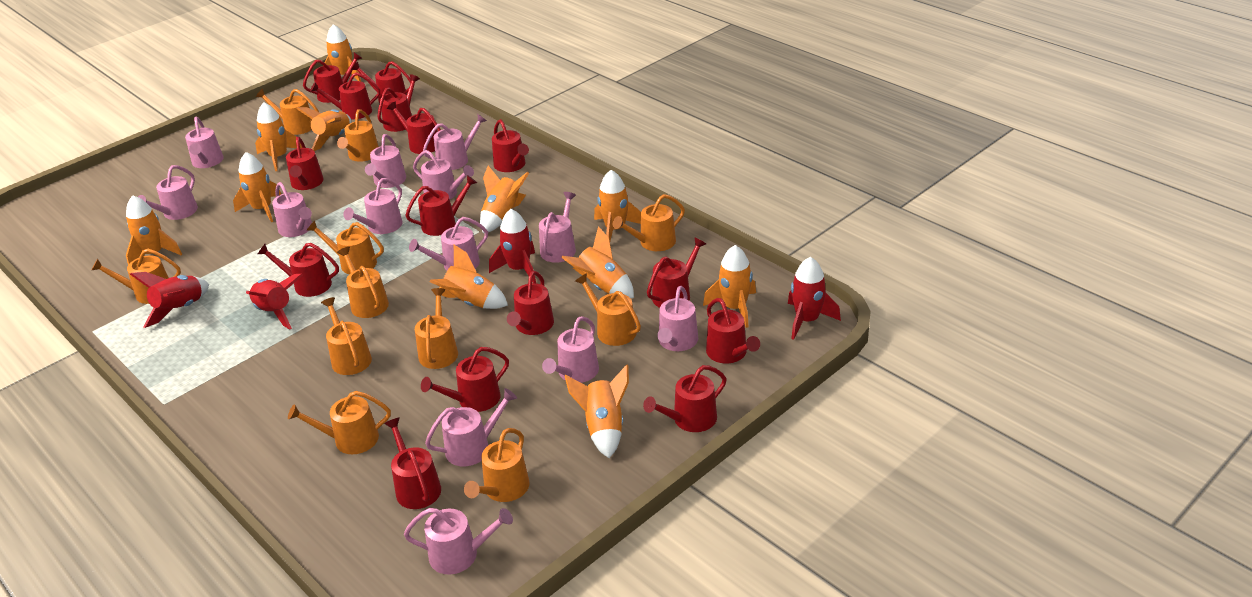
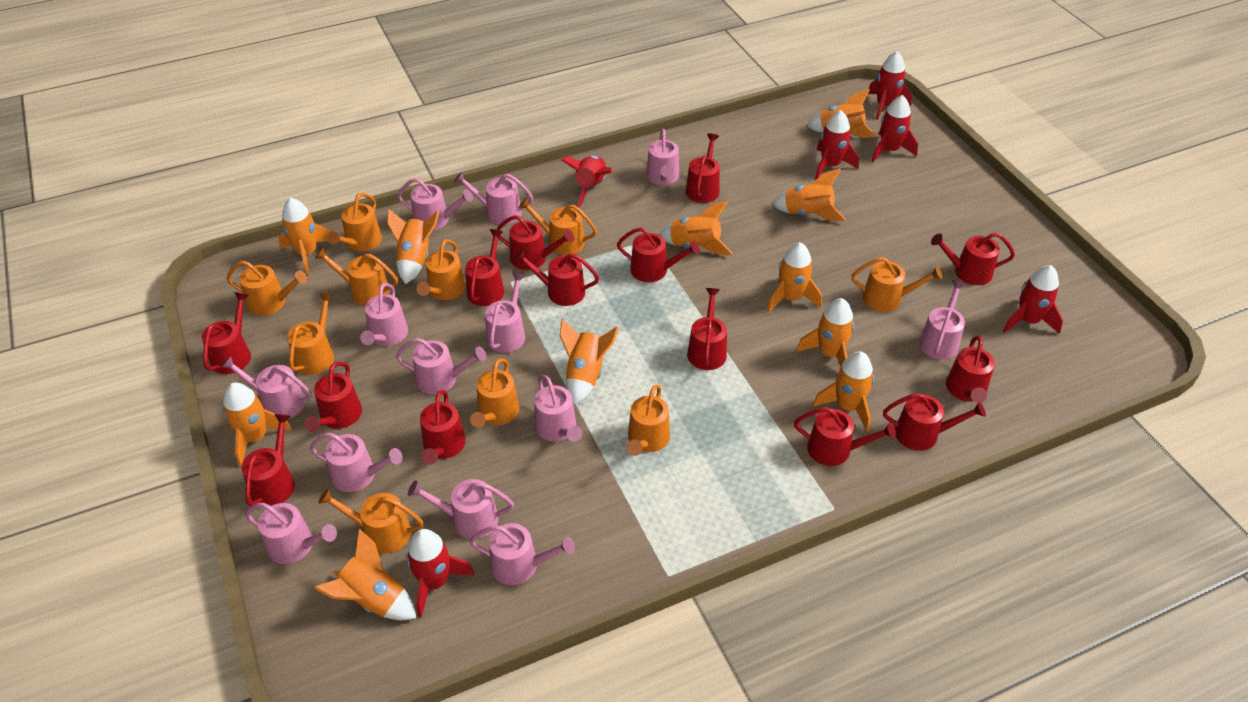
orange watering can: 11 -> 10
red rocket: 4 -> 6
red watering can: 15 -> 14

